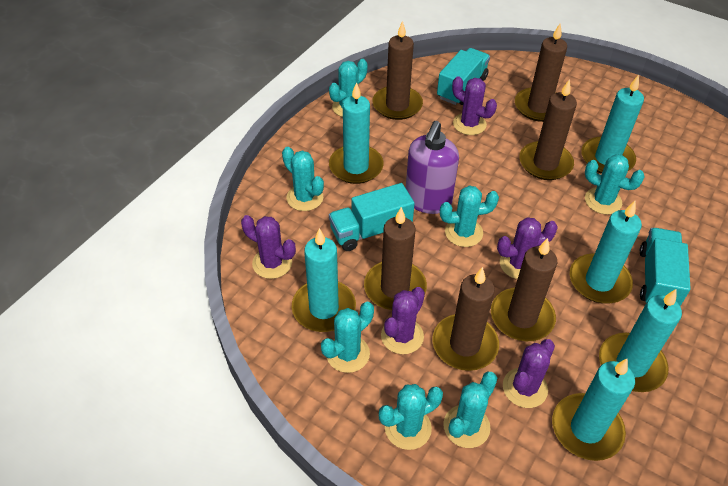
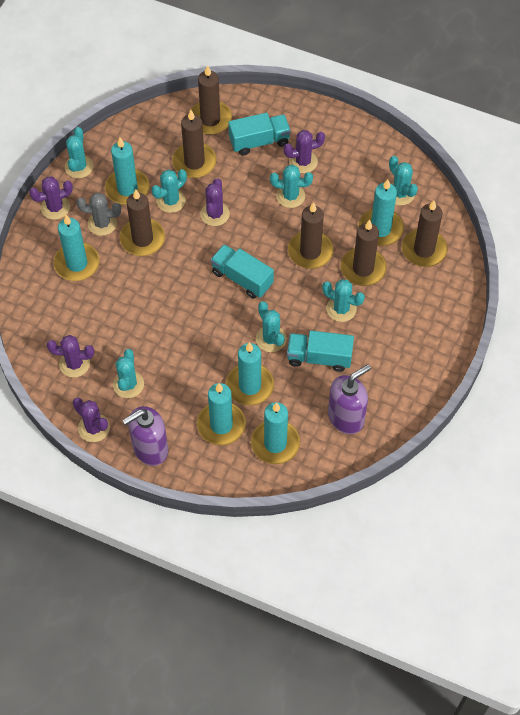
grey cactus: 0 -> 1
purple soap dispenser: 1 -> 2

